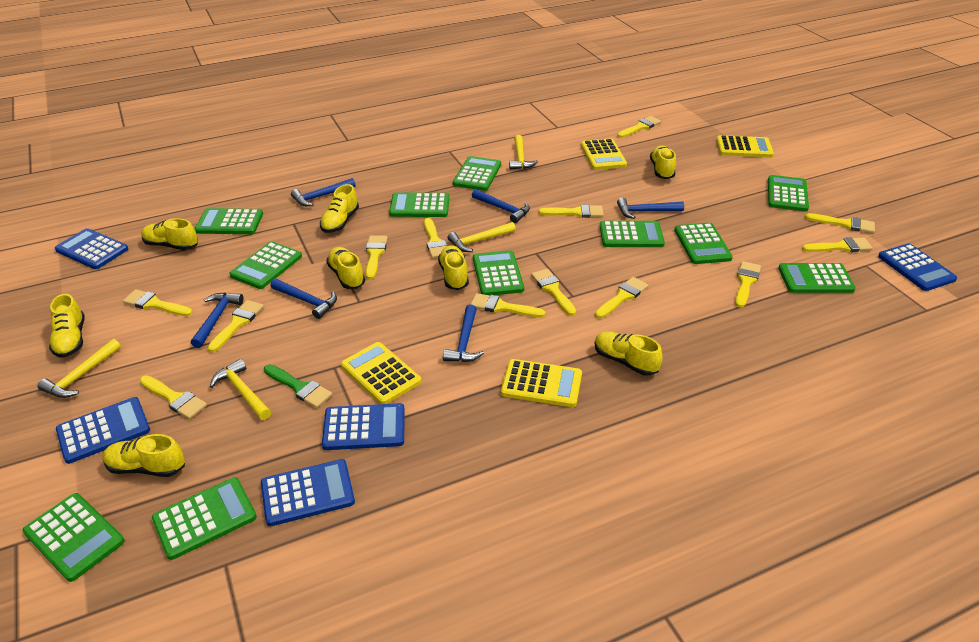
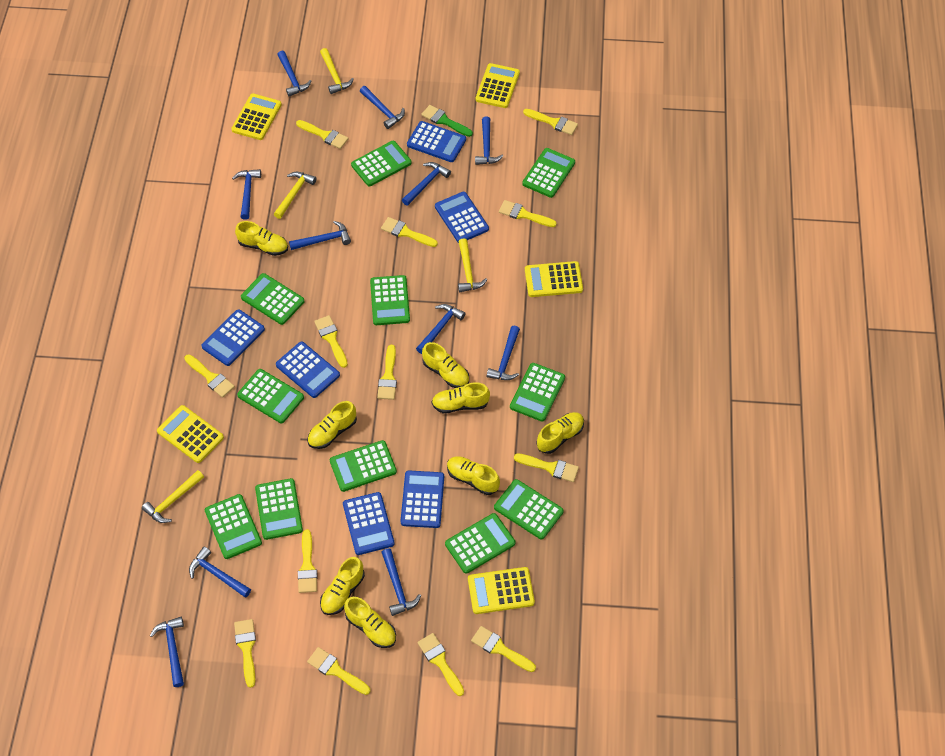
blue calculator: 5 -> 6
blue hammer: 6 -> 11
yellow calculator: 4 -> 5

